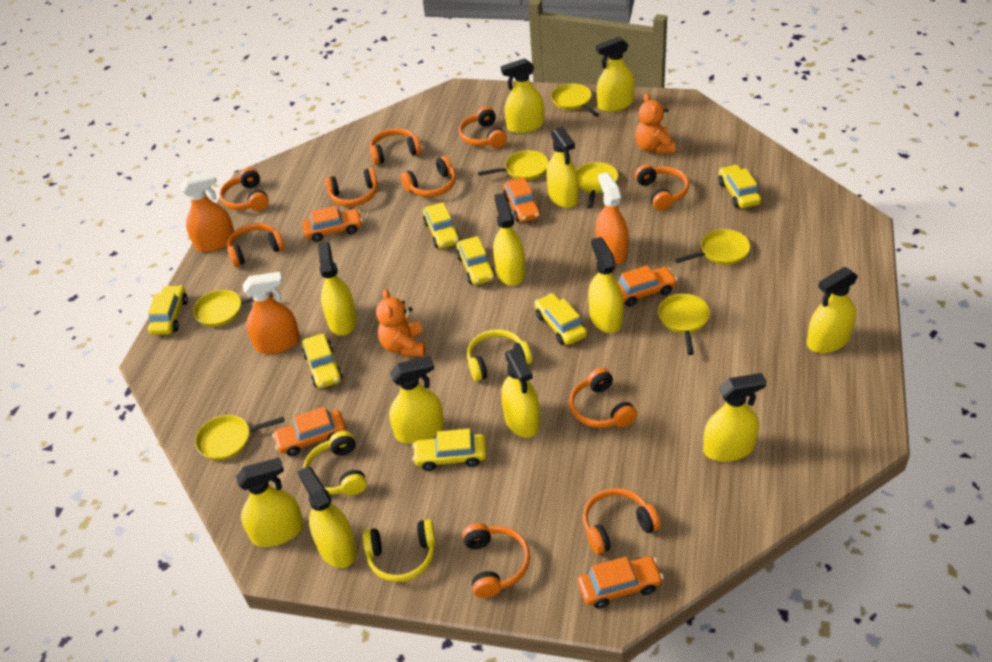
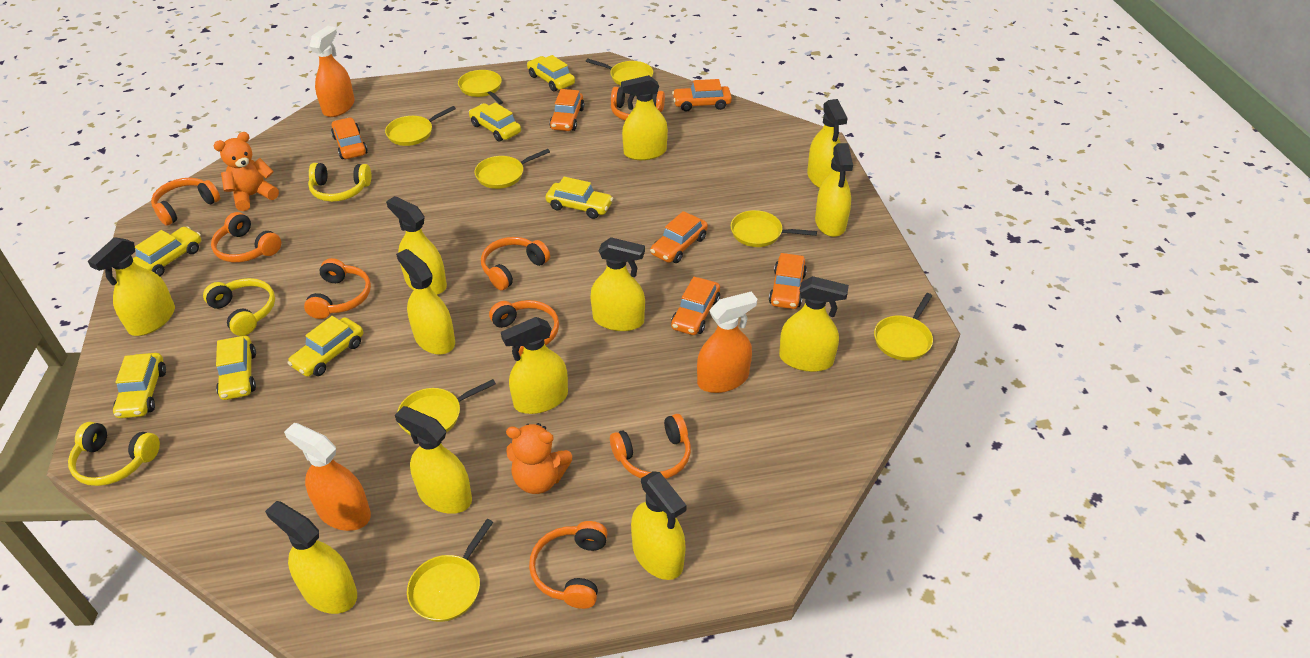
orange car: 5 -> 6
orange headphones: 10 -> 8
yellow pan: 7 -> 8

